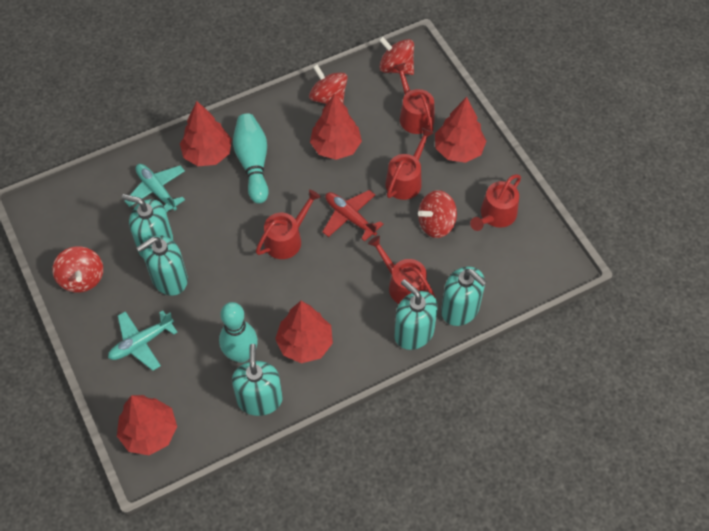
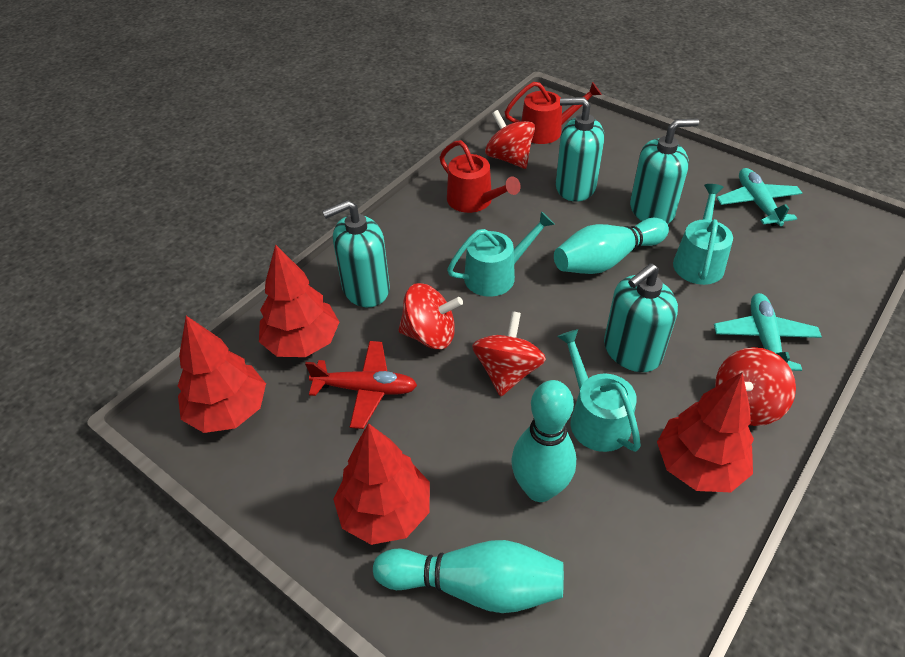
red tree: 5 -> 4
red watering can: 5 -> 2
turquoise bowling pin: 2 -> 3
turquoise soap dispenser: 5 -> 4
turquoise watering can: 0 -> 3

